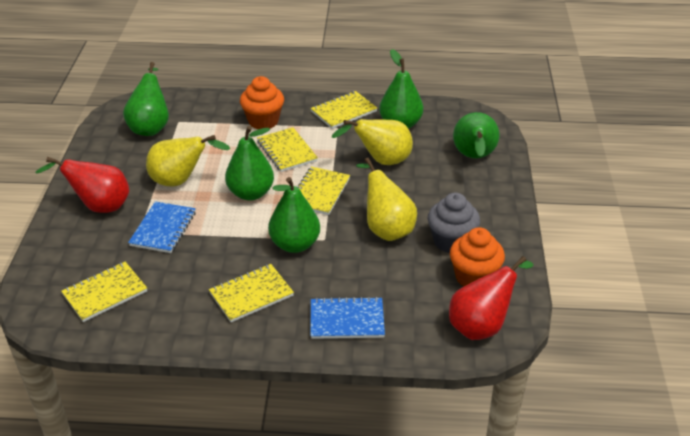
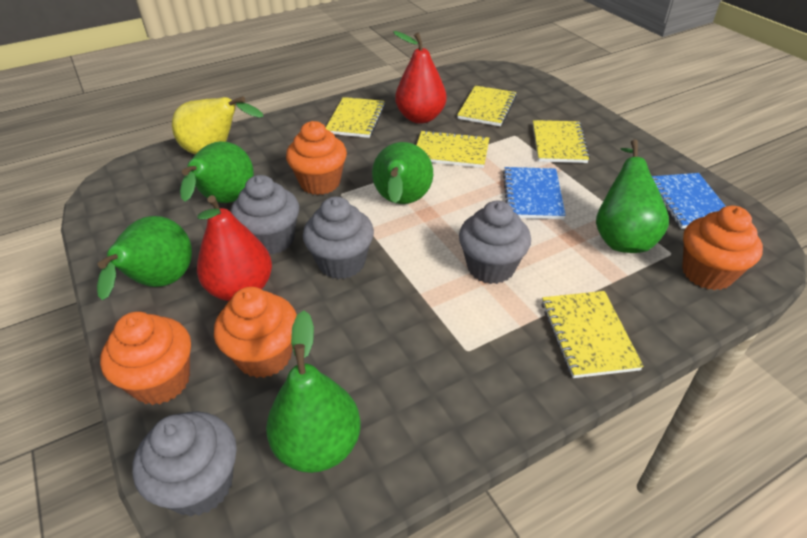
grey cupcake: 1 -> 4
orange cupcake: 2 -> 4
yellow pear: 3 -> 1

